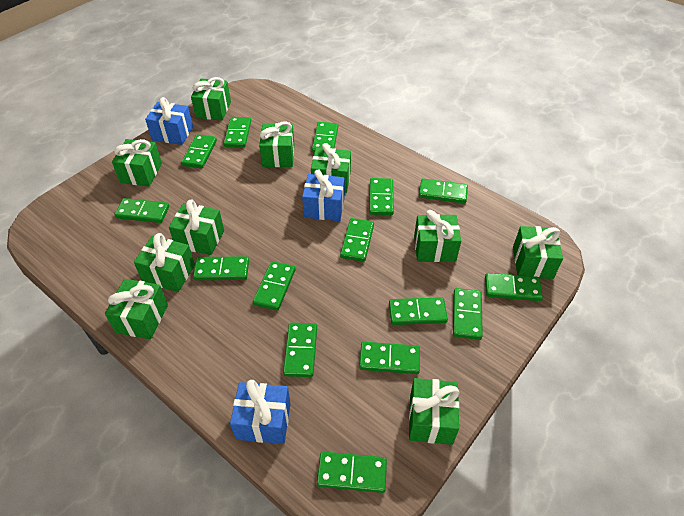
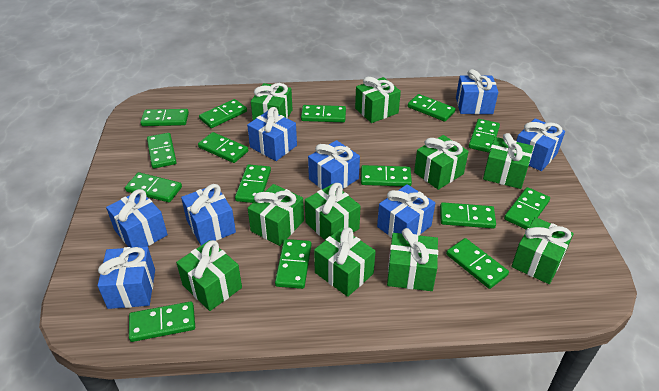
blue gift: 3 -> 8

